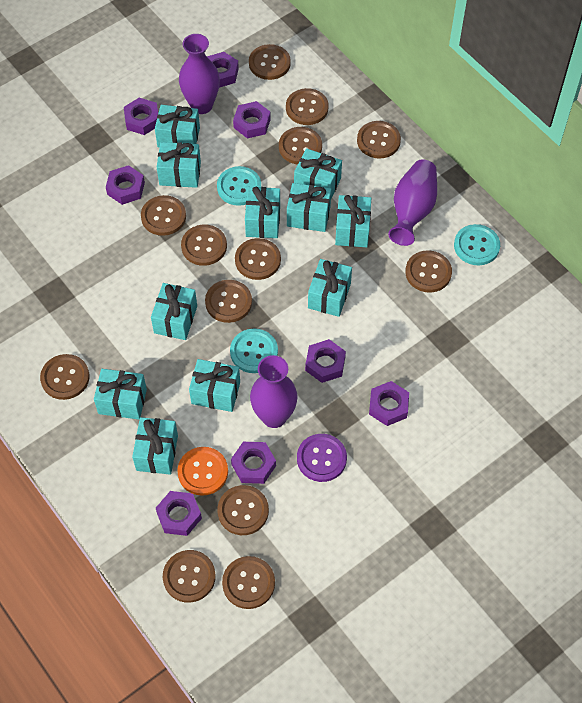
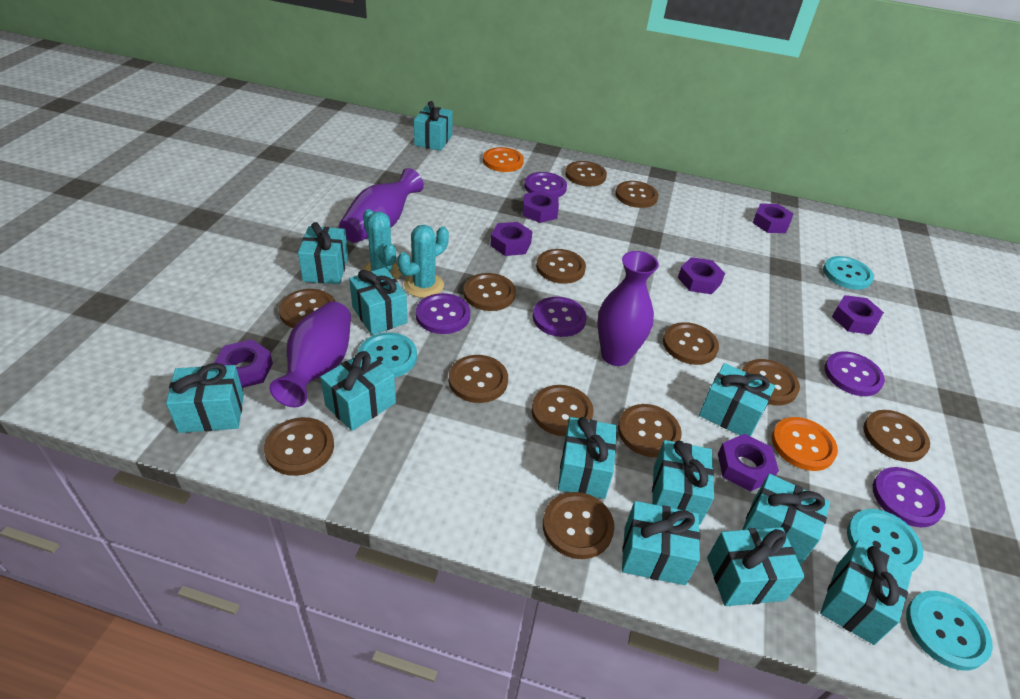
orange button: 1 -> 2
purple button: 1 -> 5
purple nut: 8 -> 7
turquoise button: 3 -> 4
turquoise cactus: 0 -> 2
turquoise gift: 11 -> 12

